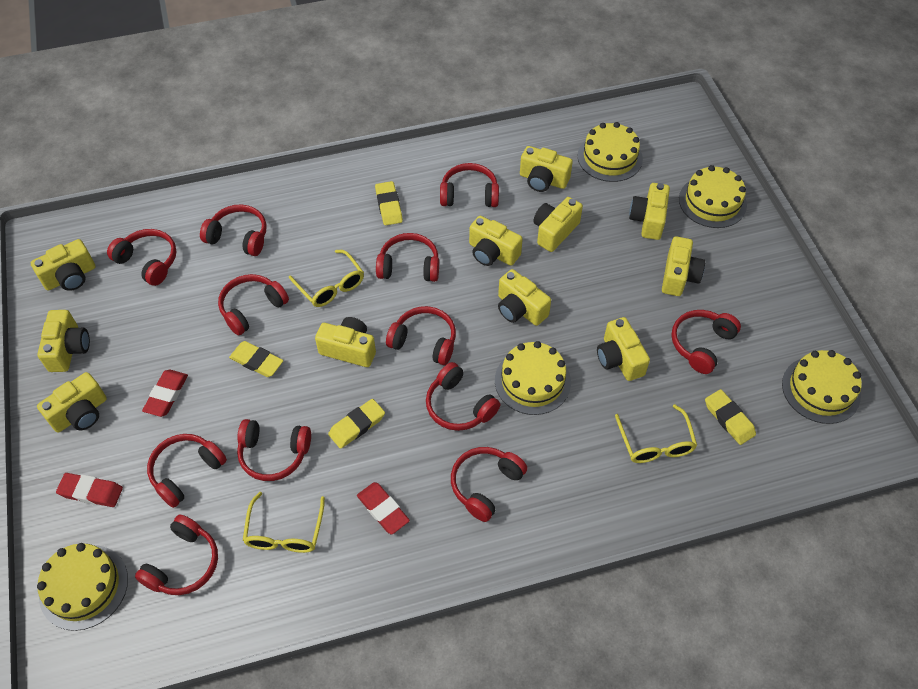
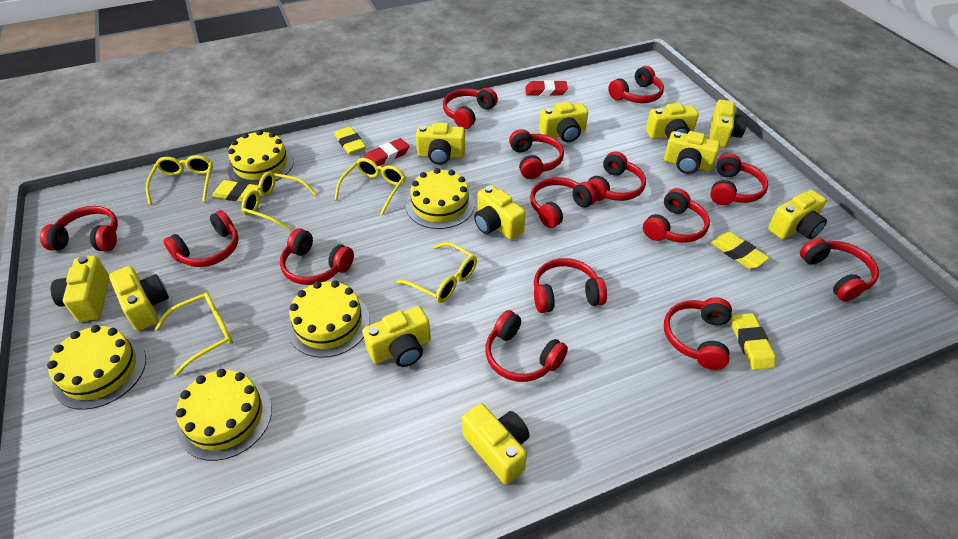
red eraser: 3 -> 2
red headphones: 12 -> 14
yellow glasses: 3 -> 5

